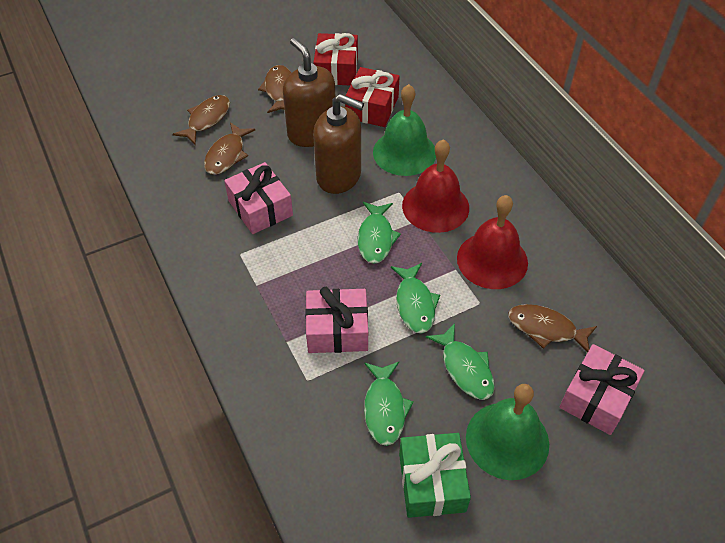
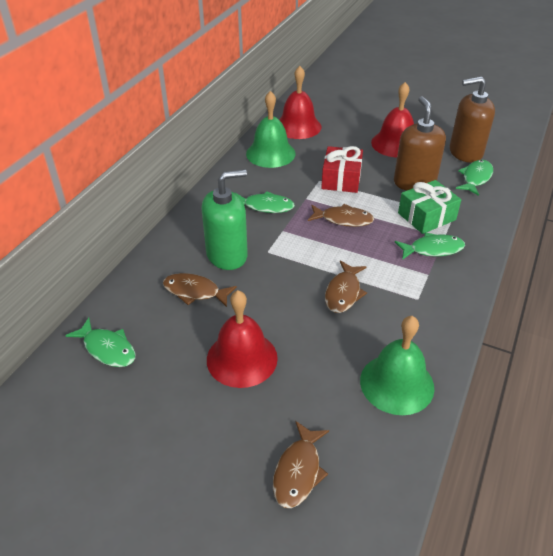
green soap dispenser: 0 -> 1
pink gift: 3 -> 0
red bell: 2 -> 3
red gift: 2 -> 1

